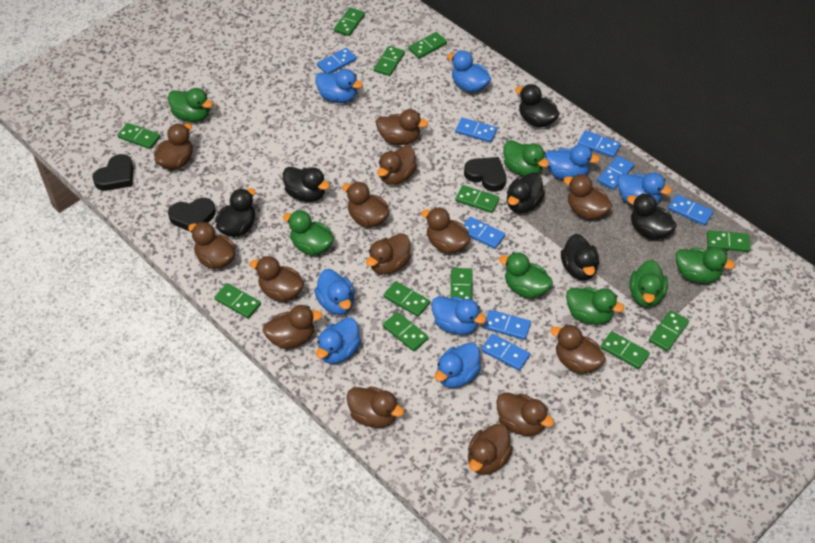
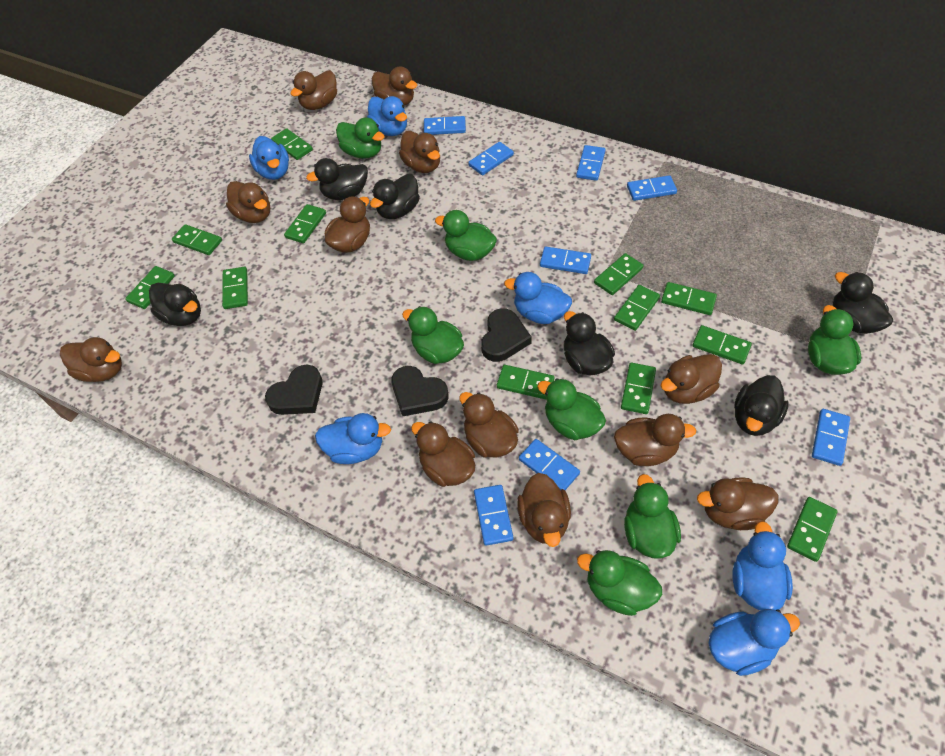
blue duck: 8 -> 6
brown duck: 14 -> 12

